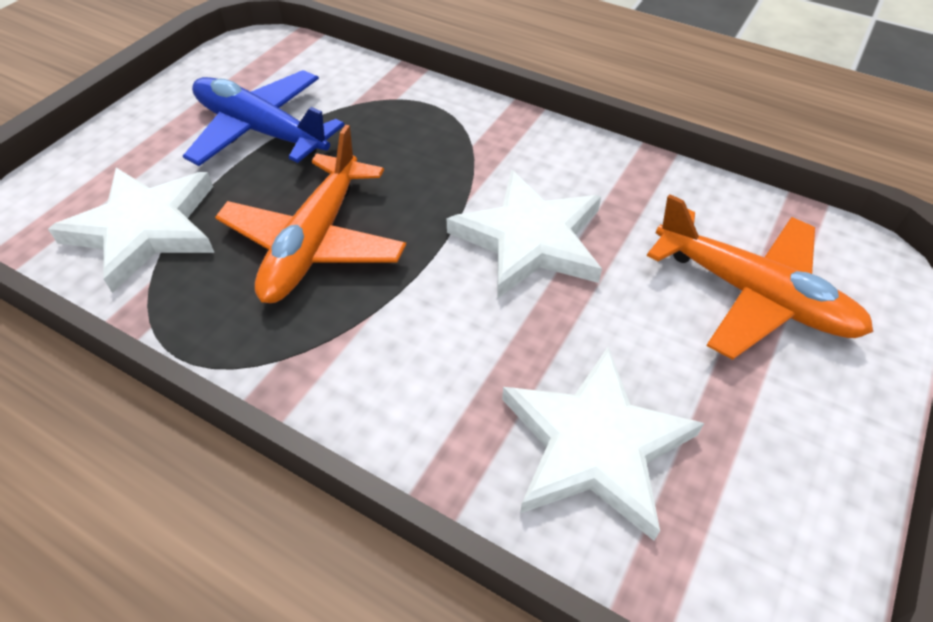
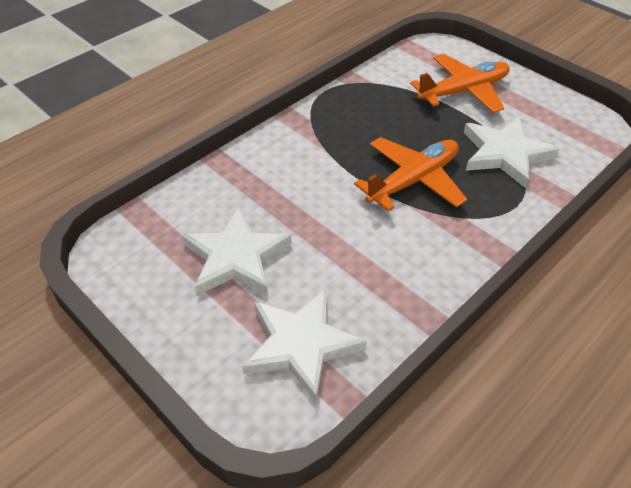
blue plane: 1 -> 0

